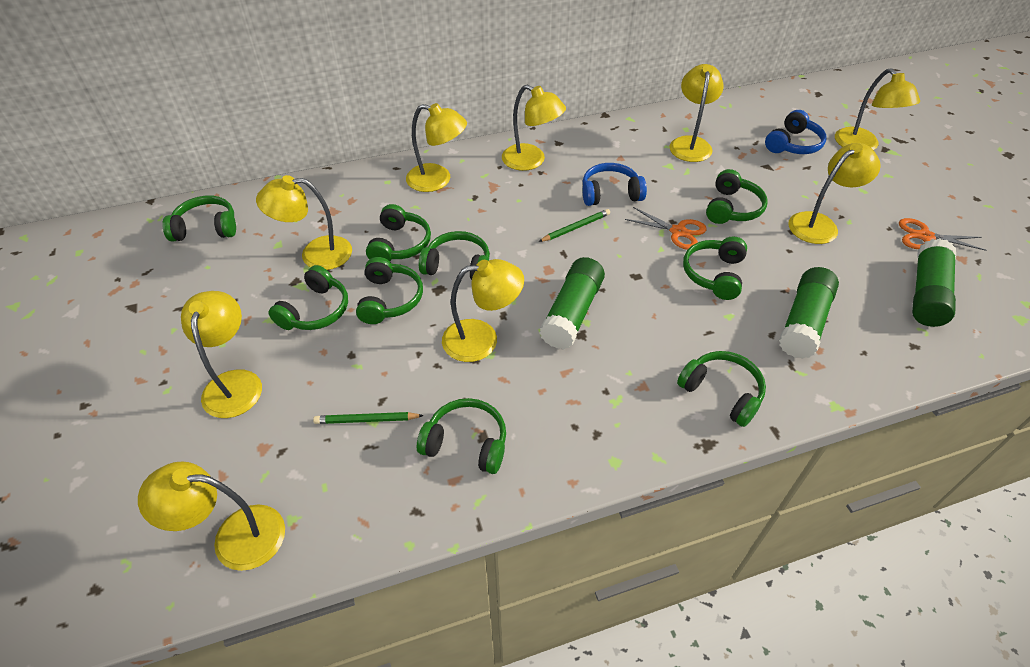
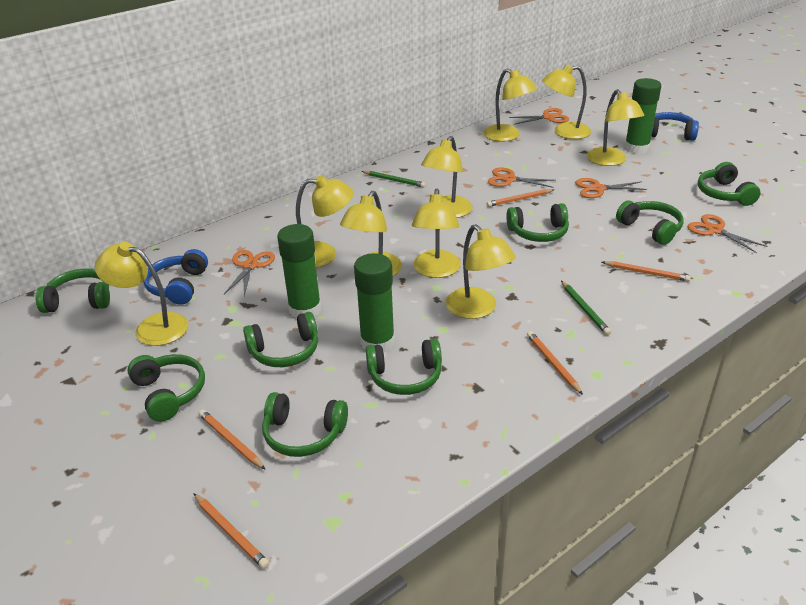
green headphones: 9 -> 8
orange pencil: 0 -> 5
orange scissors: 2 -> 5

